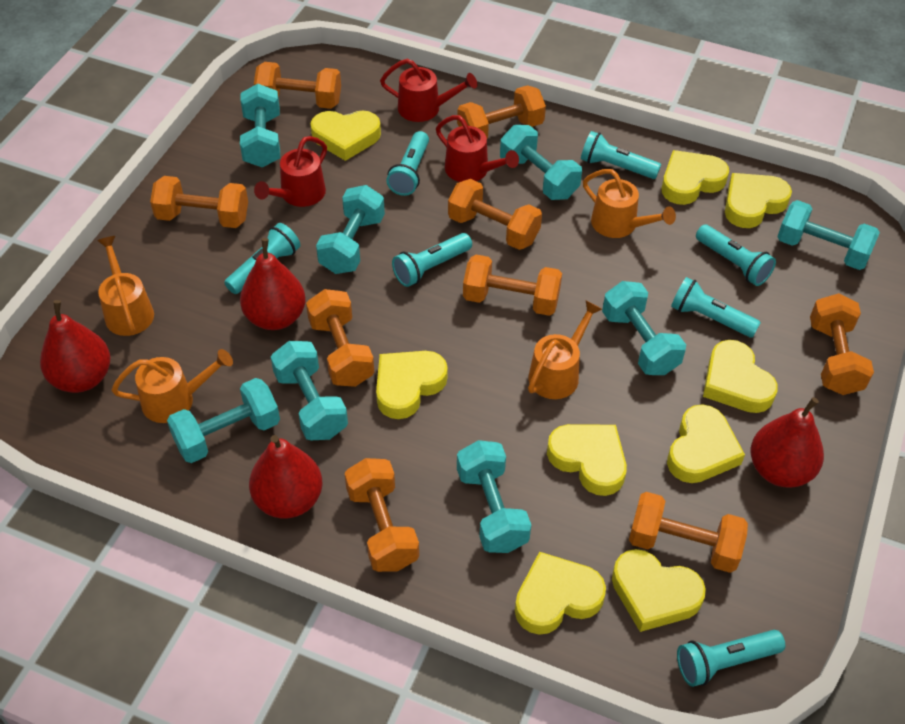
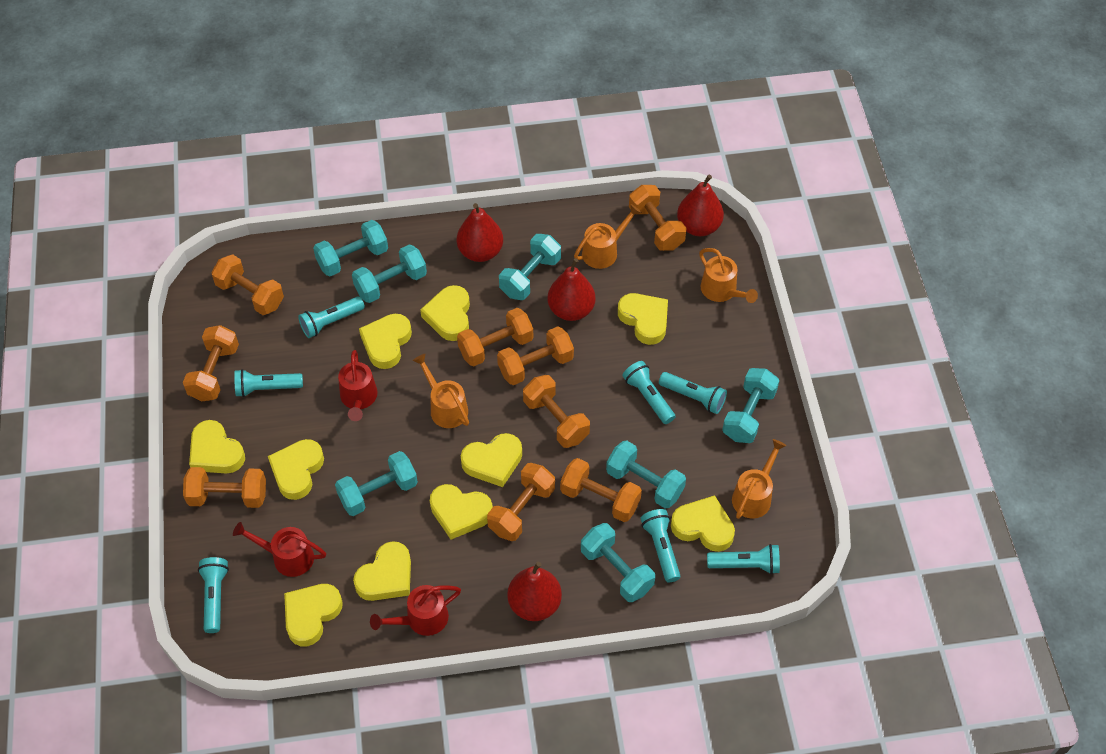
turquoise dumbbell: 8 -> 7
yellow heart: 9 -> 10

